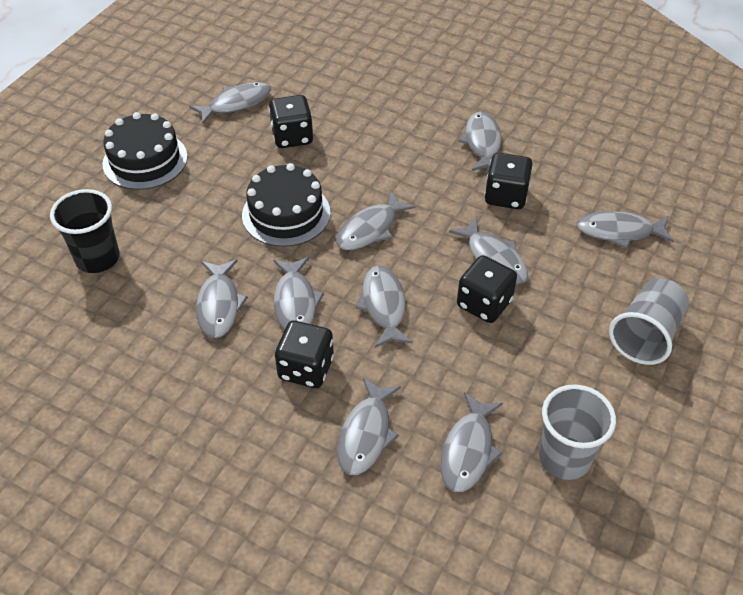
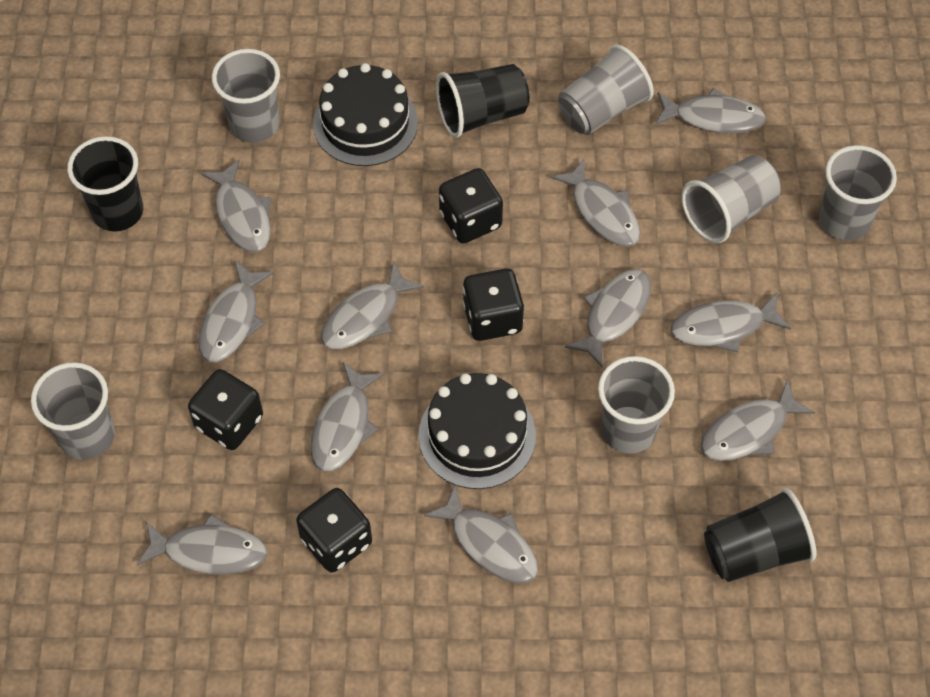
black cup: 1 -> 3
grey cup: 2 -> 6
grey fish: 10 -> 11

